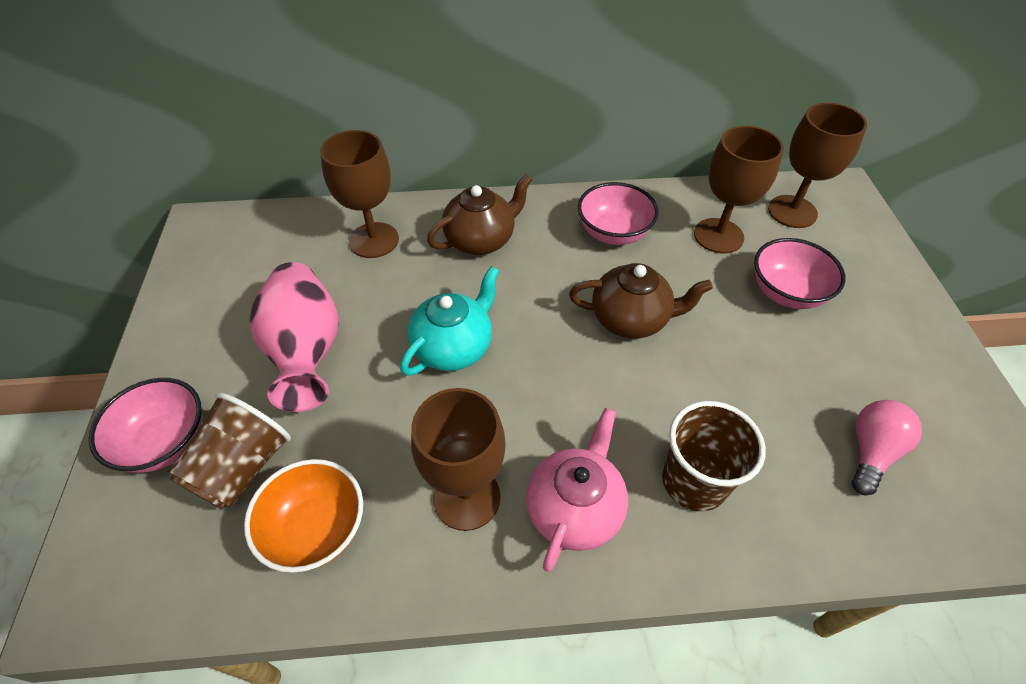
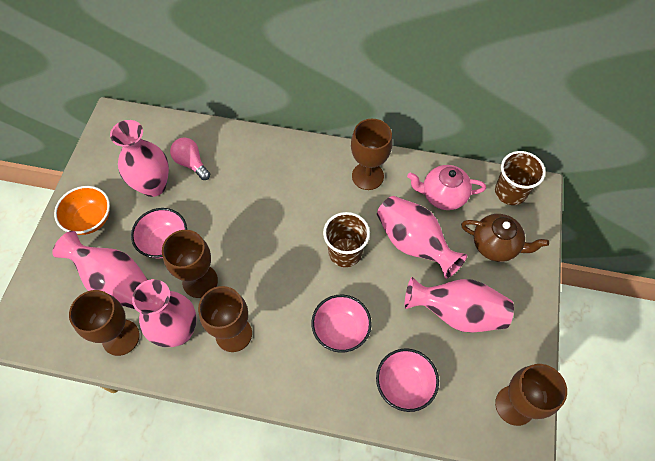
brown goblet: 4 -> 5
brown teapot: 2 -> 1
pink vase: 1 -> 5
turquoise teapot: 1 -> 0

